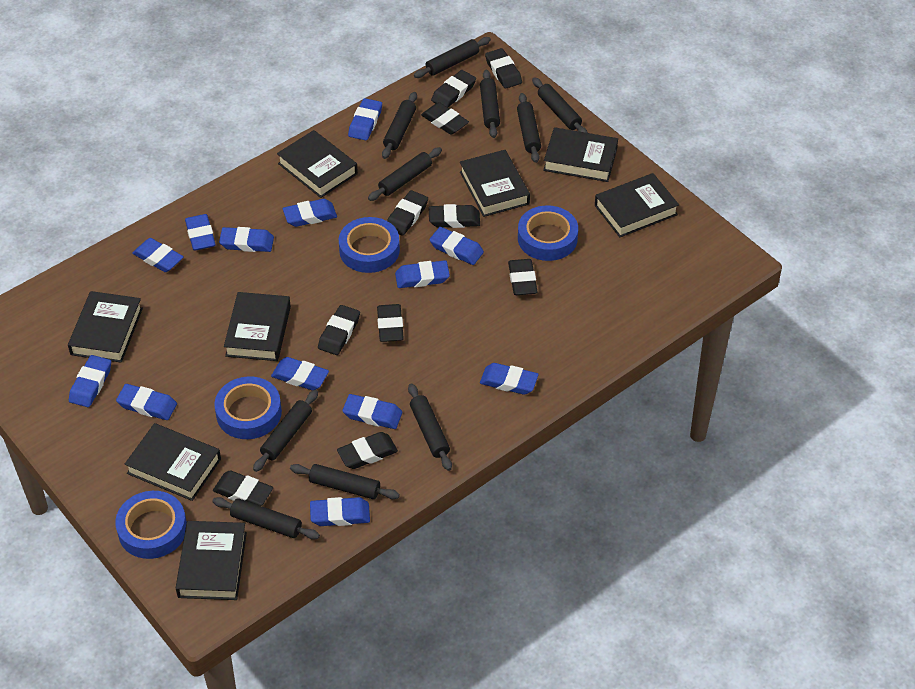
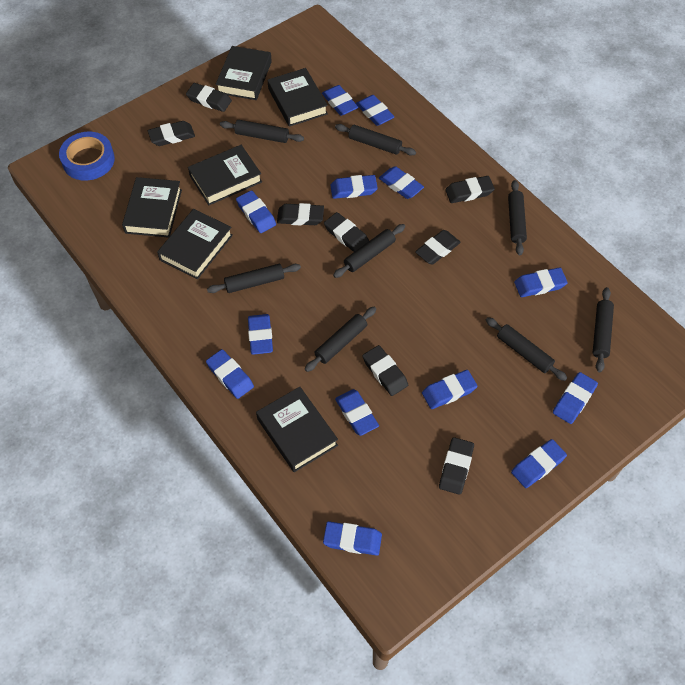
black book: 8 -> 6
black eraser: 10 -> 8
black rolling pin: 10 -> 8
blue tape: 4 -> 1

